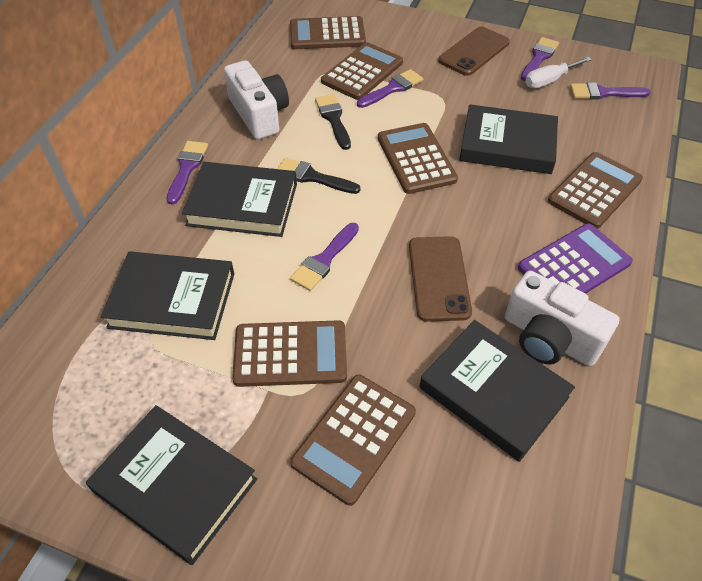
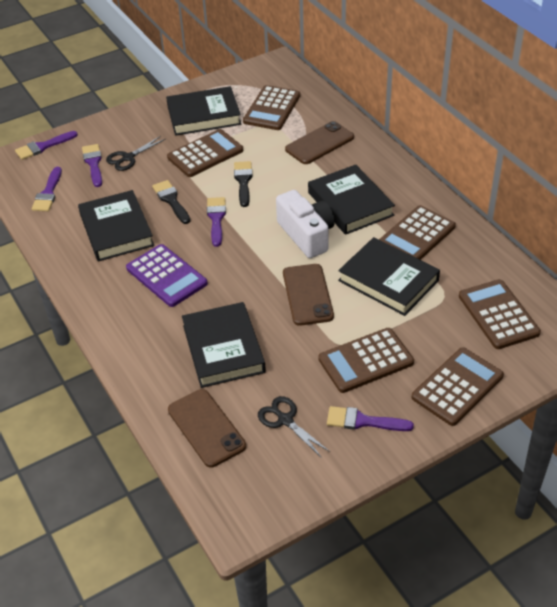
black scissors: 0 -> 2
brown phone: 2 -> 3
white camera: 2 -> 1
white screwdriver: 1 -> 0

